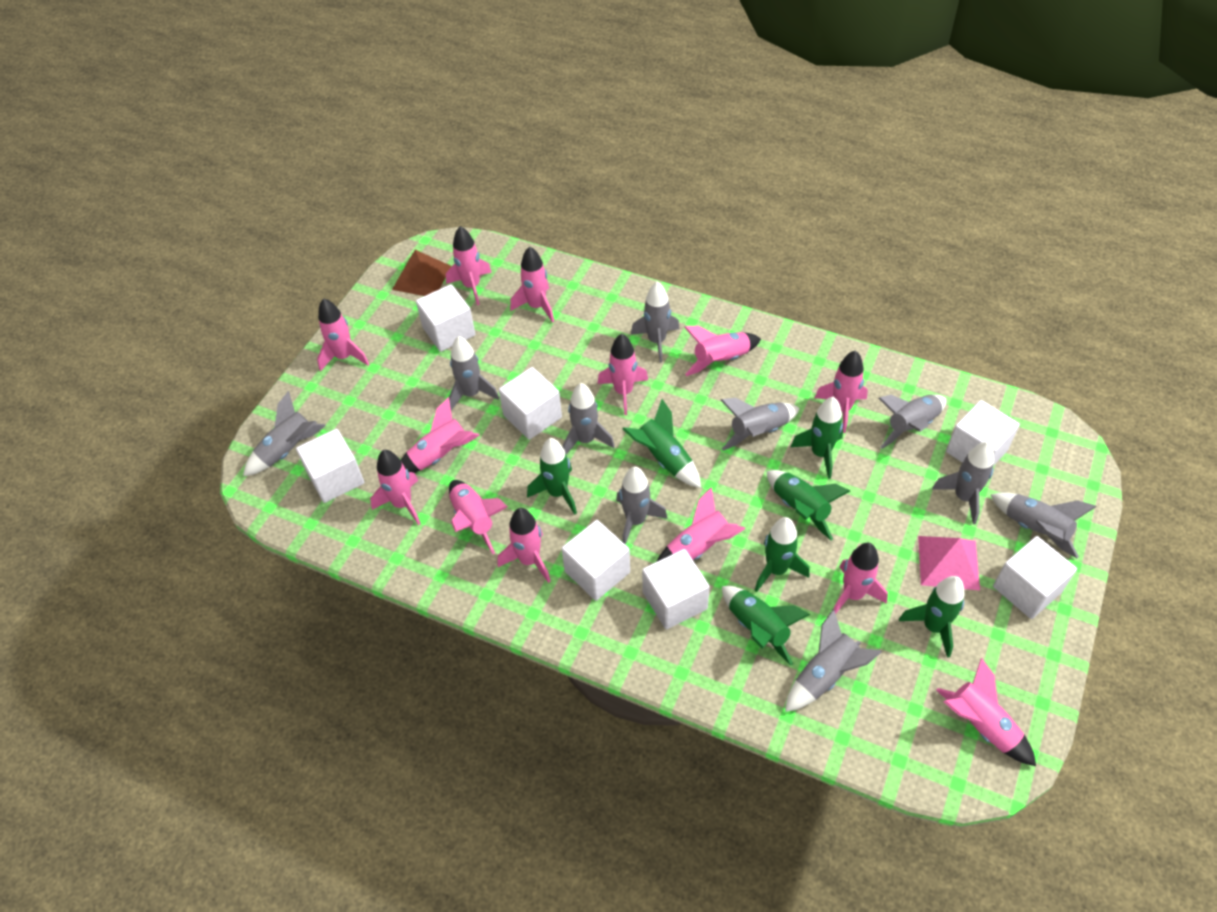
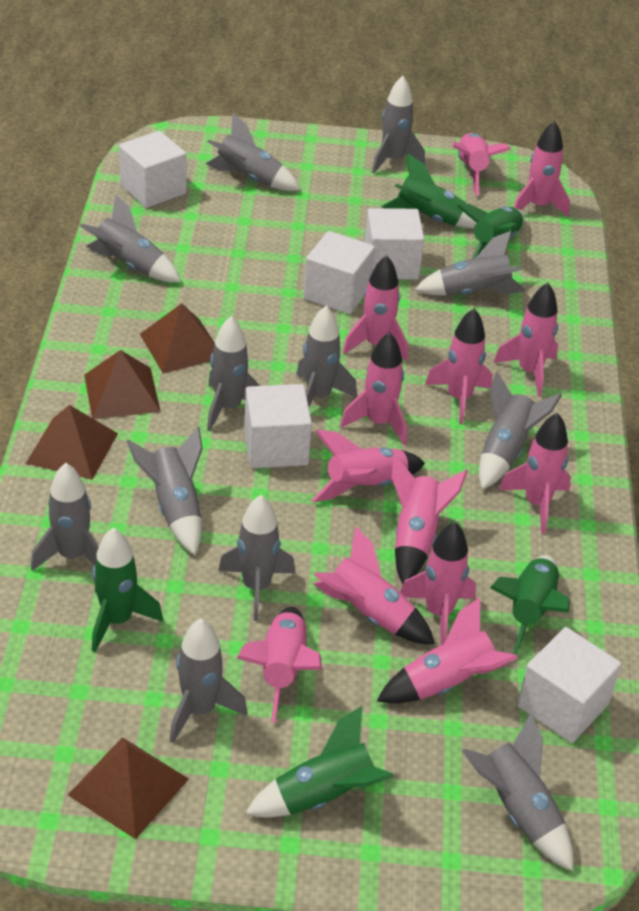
brown pyramid: 1 -> 4
green rocket: 7 -> 5
grey rocket: 10 -> 12
pink pyramid: 1 -> 0
white cube: 7 -> 5

